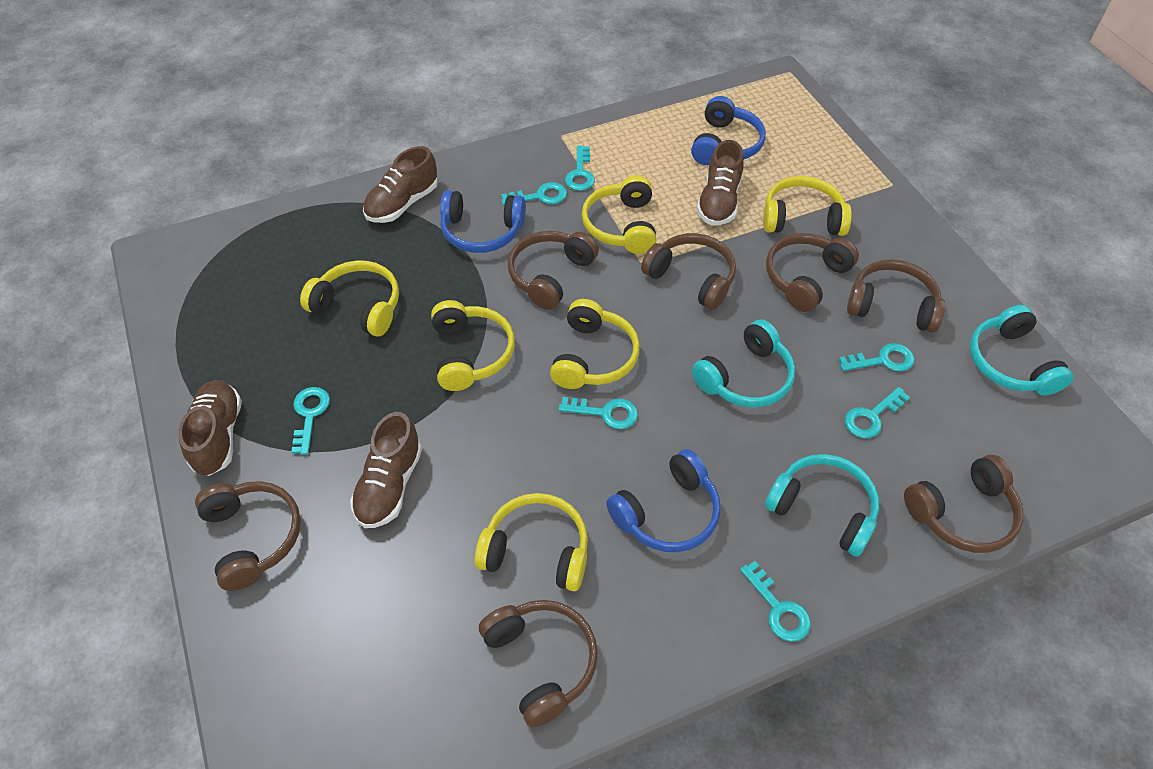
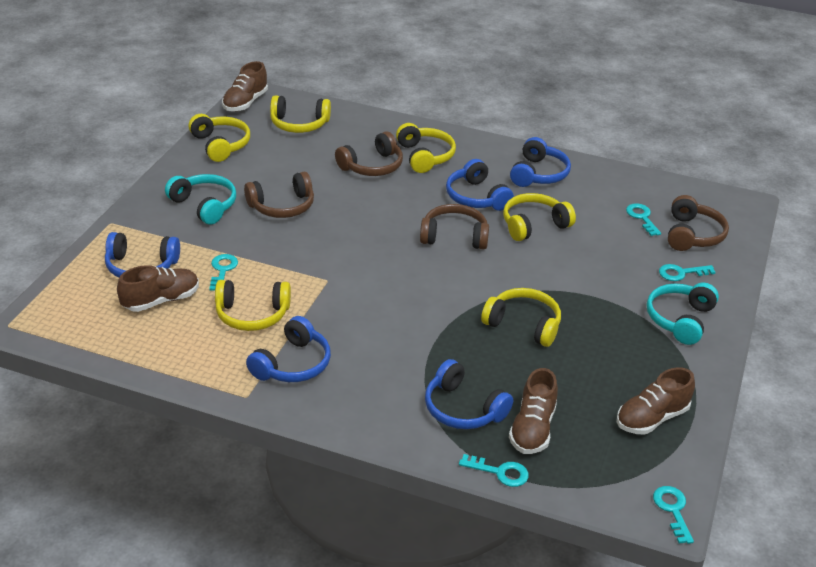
blue headphones: 3 -> 5
brown headphones: 7 -> 4
turquoise headphones: 3 -> 2
turquoise key: 7 -> 5

